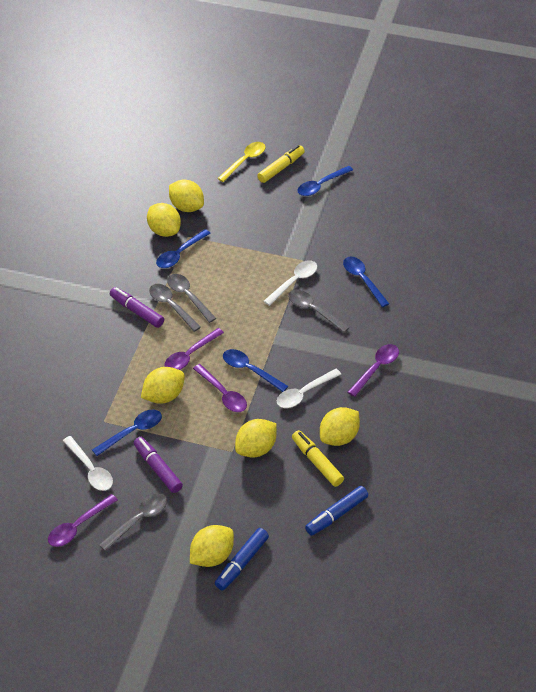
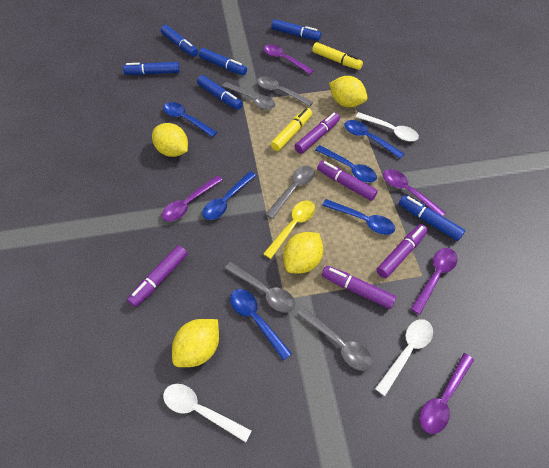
blue marker: 2 -> 6
blue spoon: 5 -> 6
grey spoon: 4 -> 5
purple marker: 2 -> 5
purple spoon: 4 -> 5
yellow lemon: 6 -> 4

